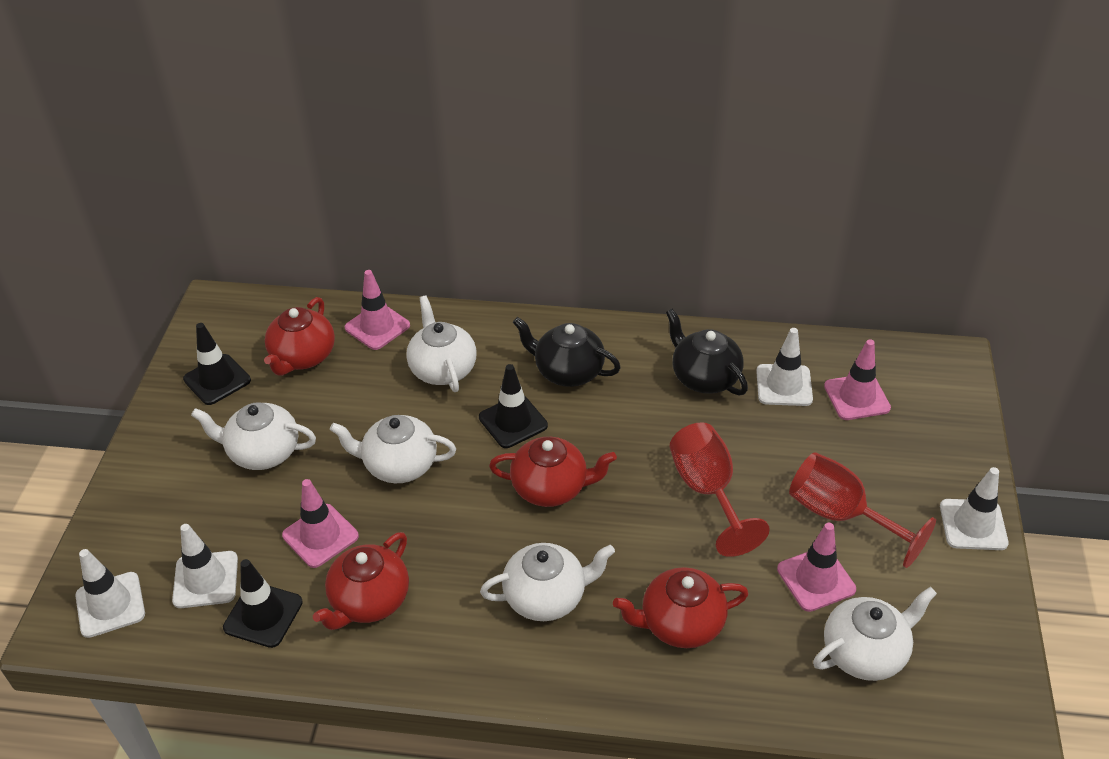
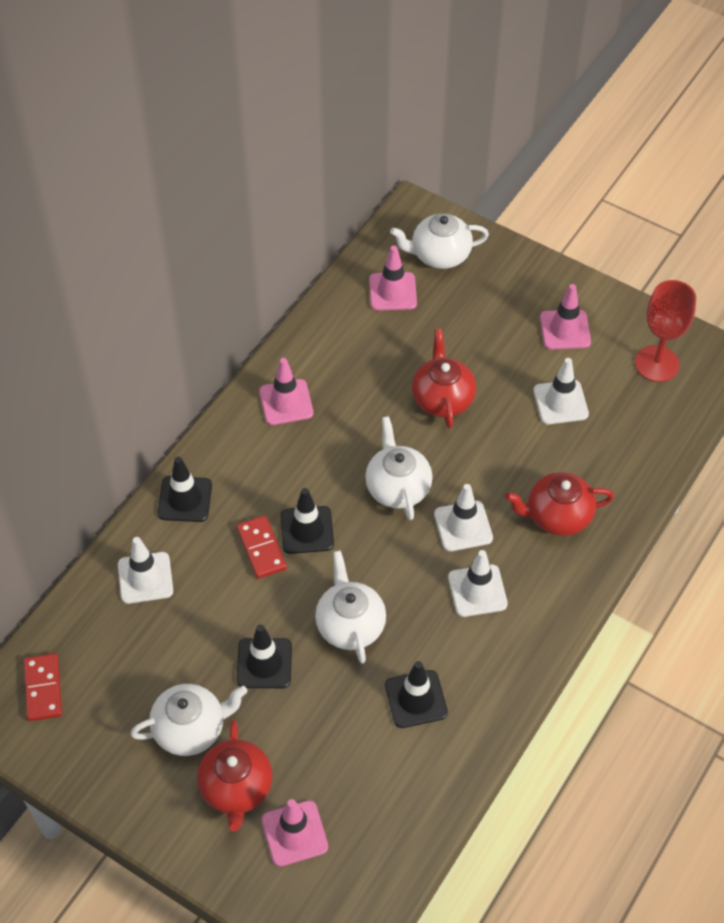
black teapot: 2 -> 0
black traffic cone: 3 -> 4
red domino: 0 -> 2
red goblet: 2 -> 1
red teapot: 4 -> 3
white teapot: 5 -> 4

